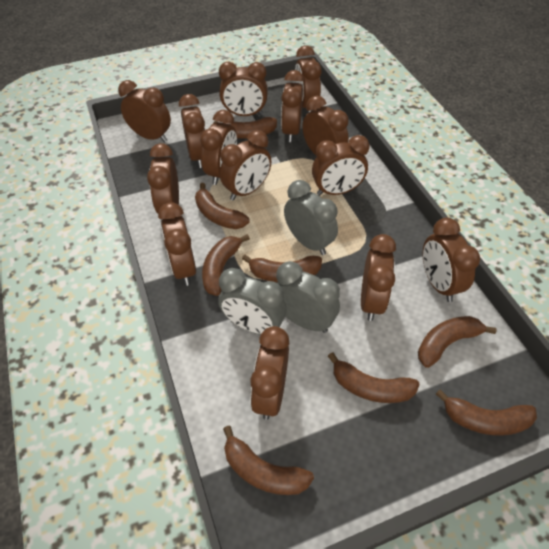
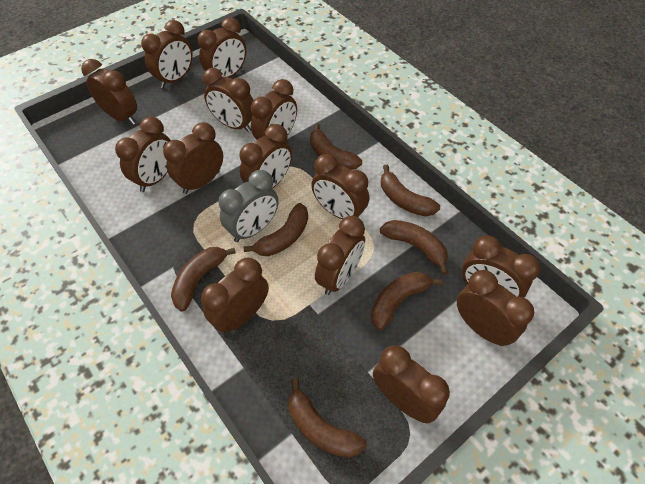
brown banana: 8 -> 7
grey clock: 3 -> 1

